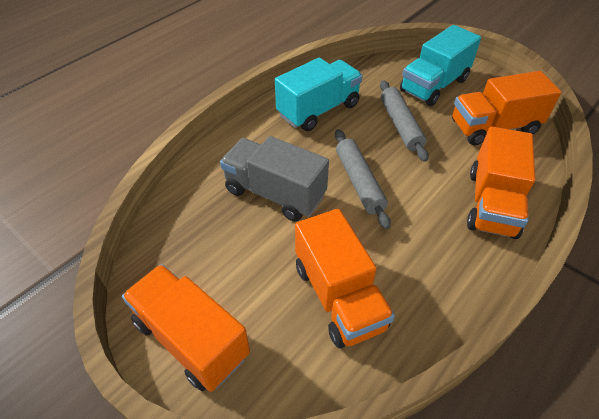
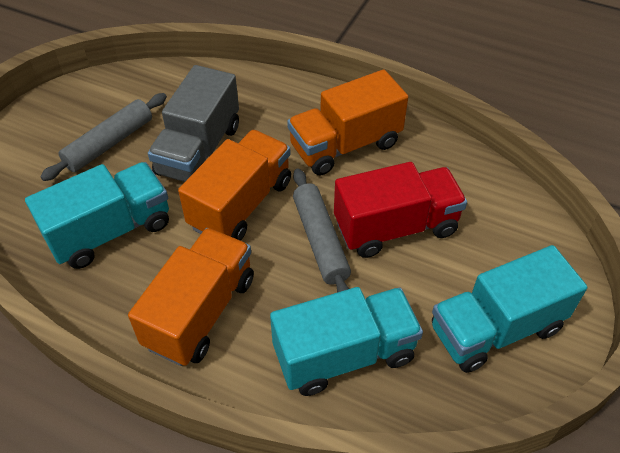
orange truck: 4 -> 3
red truck: 0 -> 1
turquoise truck: 2 -> 3

